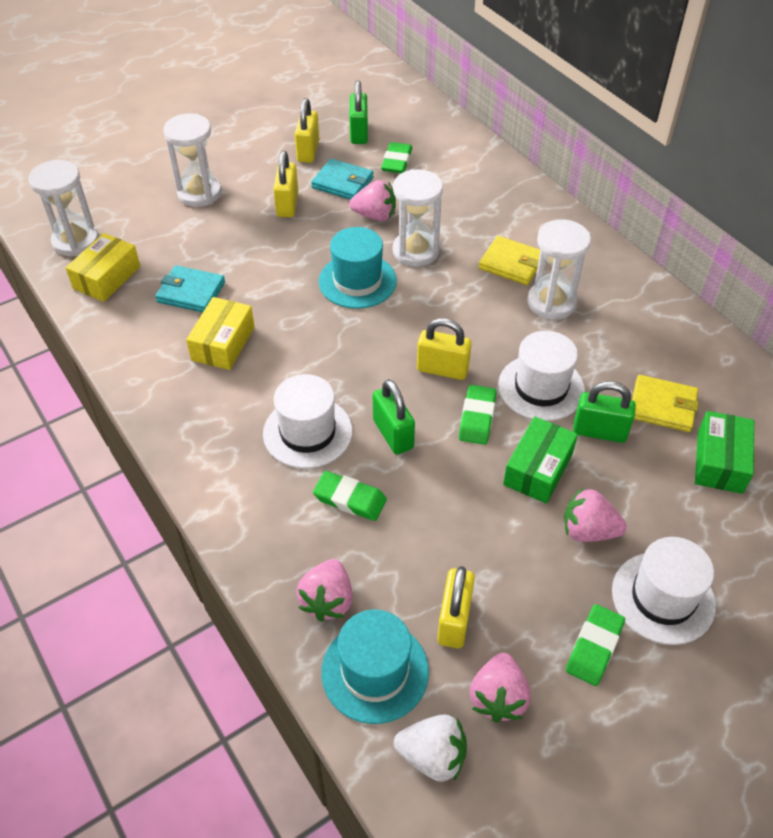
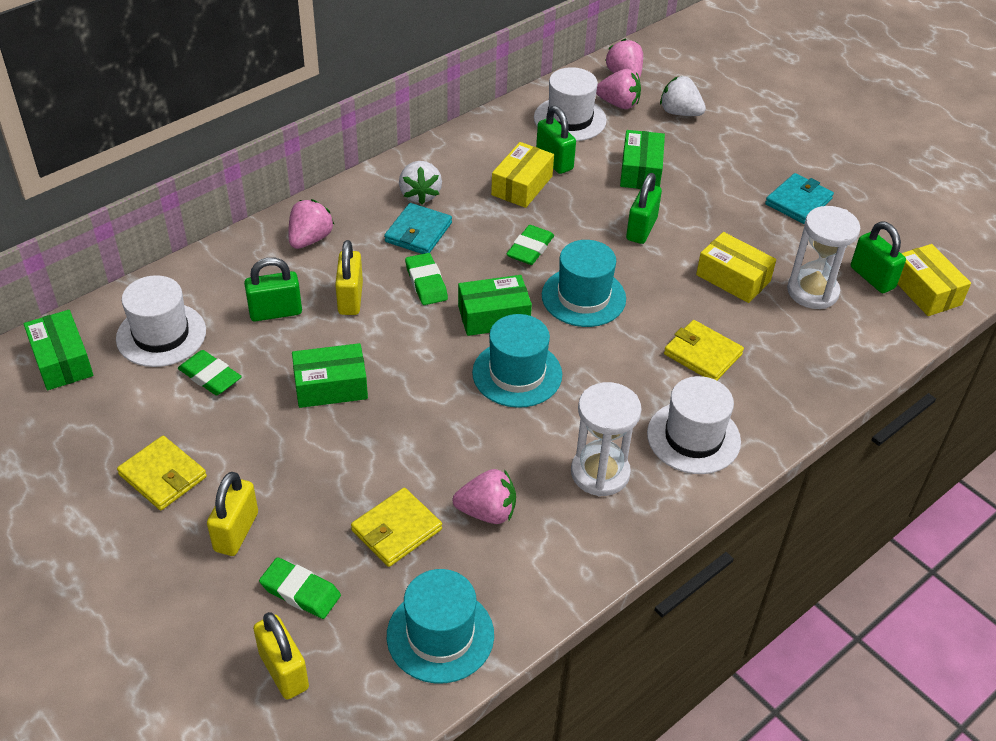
green box: 2 -> 4
green padlock: 3 -> 4
turquoise hat: 2 -> 3
white hourglass: 4 -> 2
white strawberry: 1 -> 2
yellow box: 2 -> 3
yellow padlock: 4 -> 3
yellow wallet: 2 -> 3

